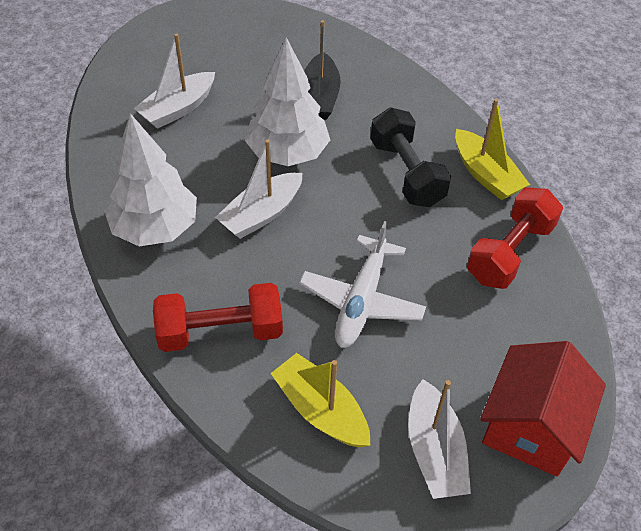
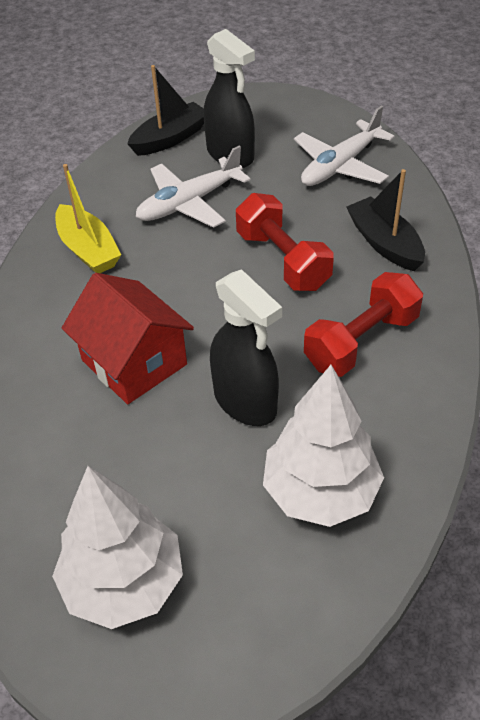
black boat: 1 -> 2
black dumbbell: 1 -> 0
black spray bottle: 0 -> 2
white boat: 3 -> 0
white plane: 1 -> 2
yellow boat: 2 -> 1

